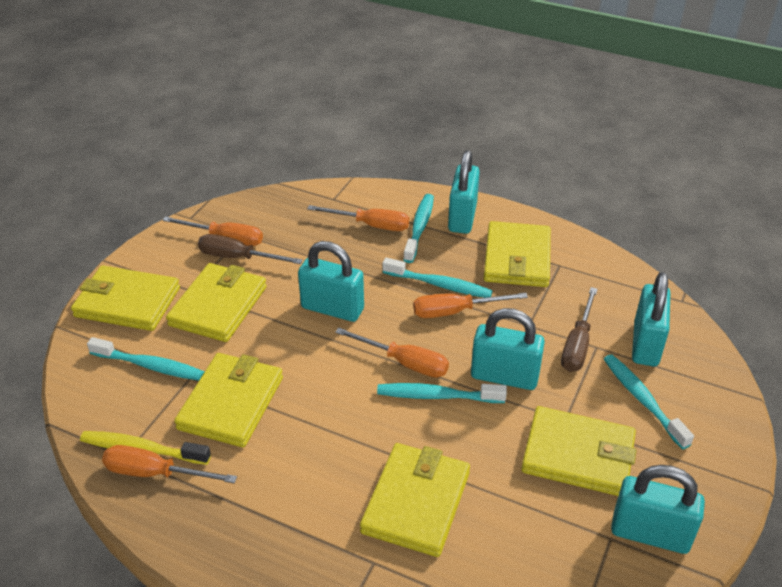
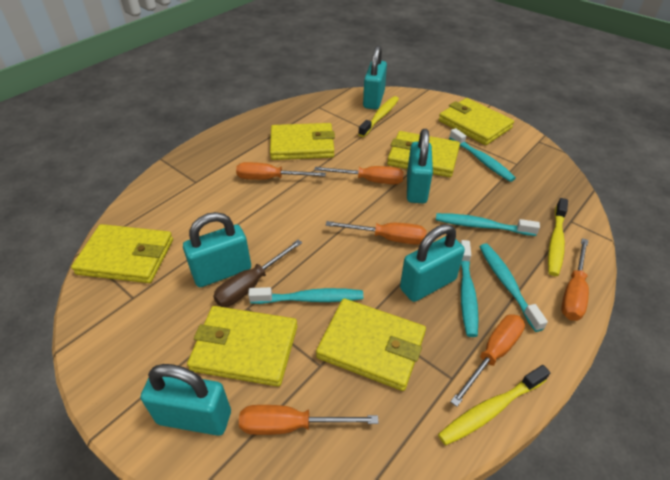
brown screwdriver: 2 -> 1
orange screwdriver: 5 -> 6
yellow toothbrush: 1 -> 3

